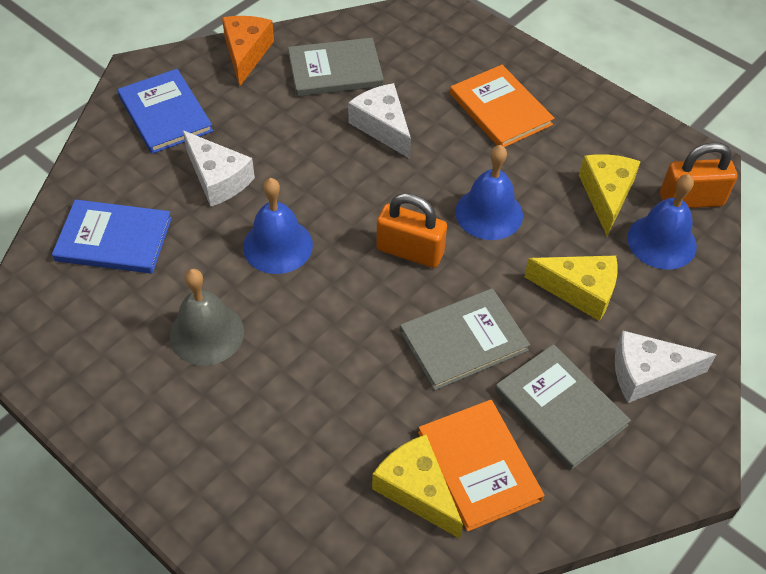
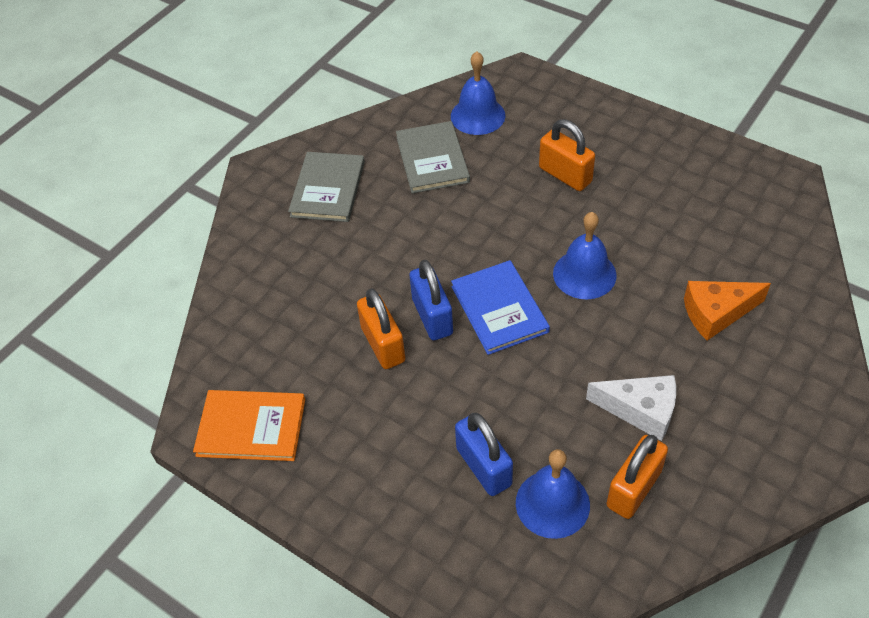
blue book: 2 -> 1
blue padlock: 0 -> 2
grey bell: 1 -> 0
grey book: 3 -> 2
orange book: 2 -> 1
orange padlock: 2 -> 3
white cheese: 3 -> 1
yellow cheese: 3 -> 0

